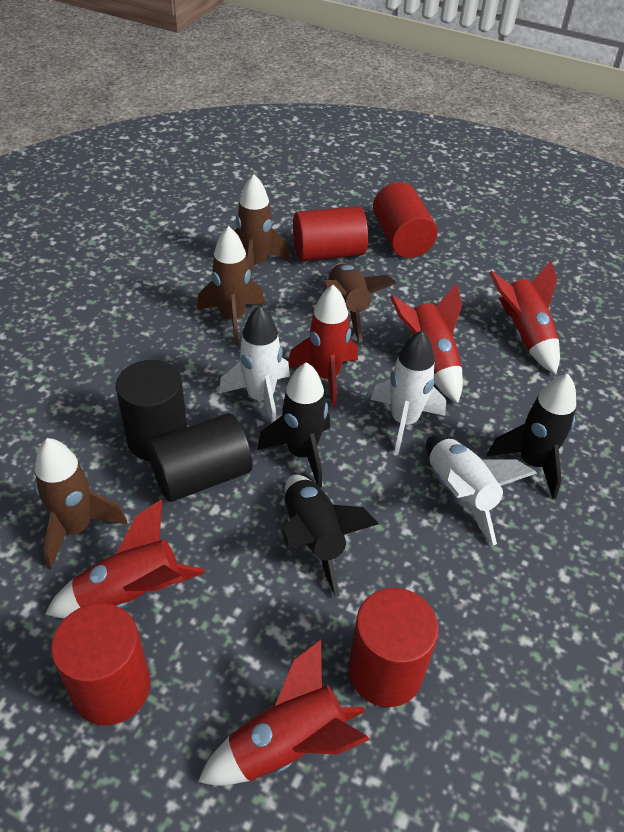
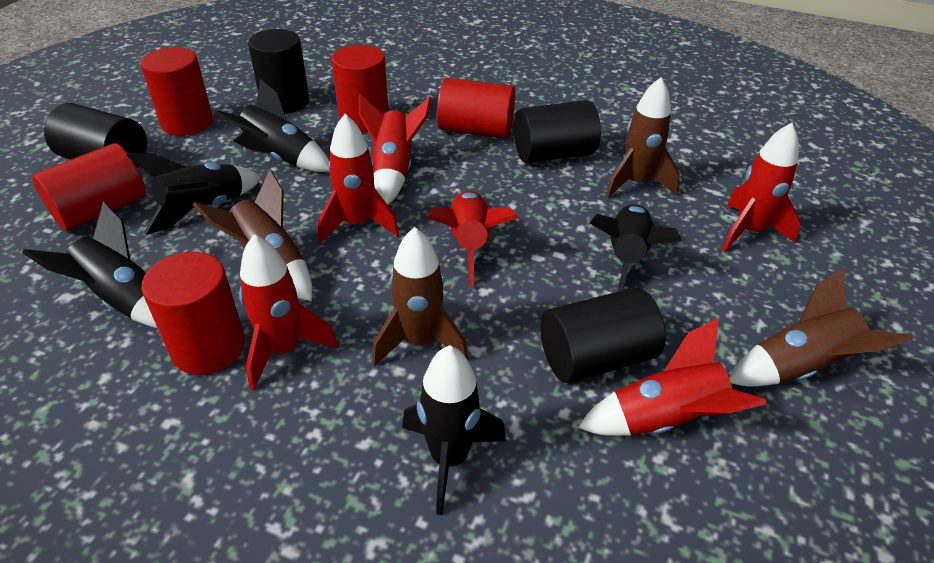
black cylinder: 2 -> 4
black rocket: 3 -> 5
red cylinder: 4 -> 5
red rocket: 5 -> 6
white rocket: 3 -> 0

